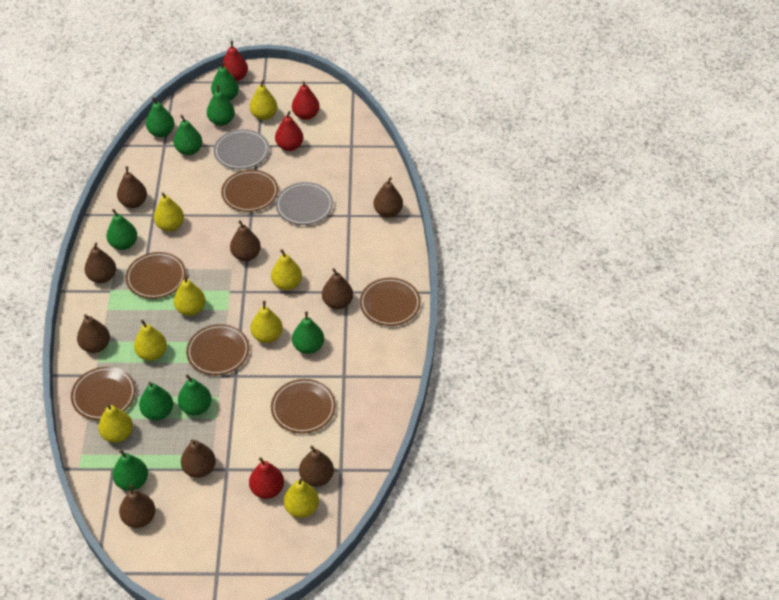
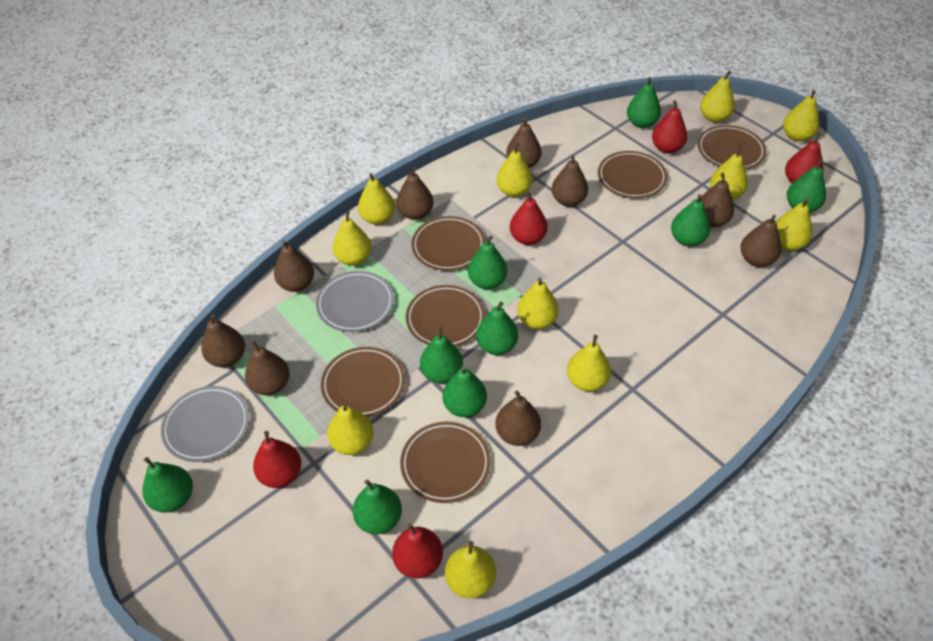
red pear: 4 -> 5
yellow pear: 8 -> 11

